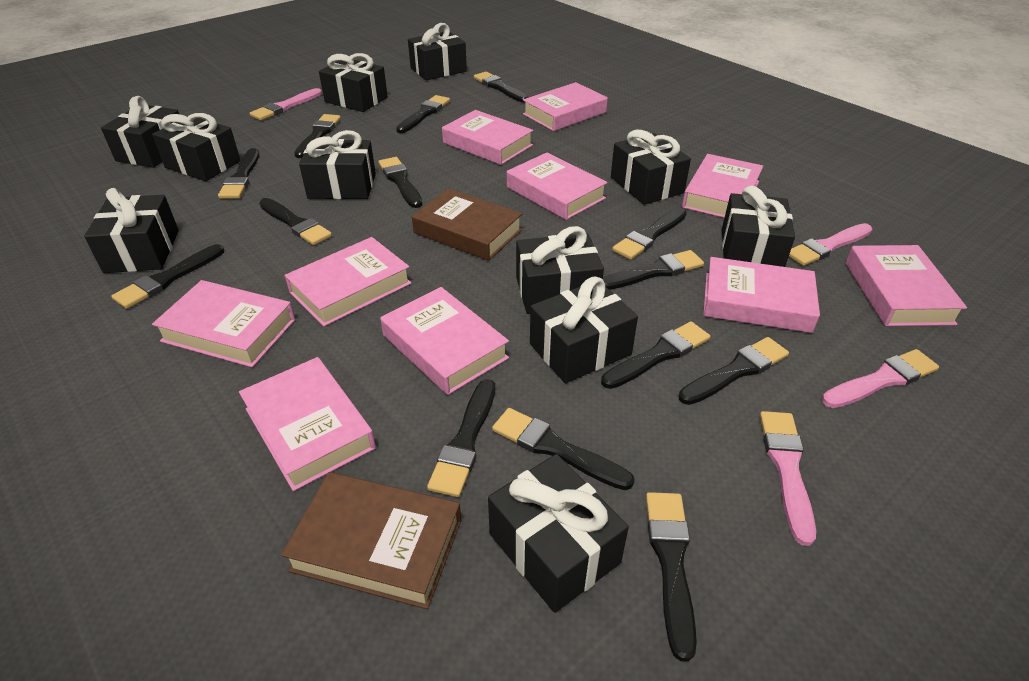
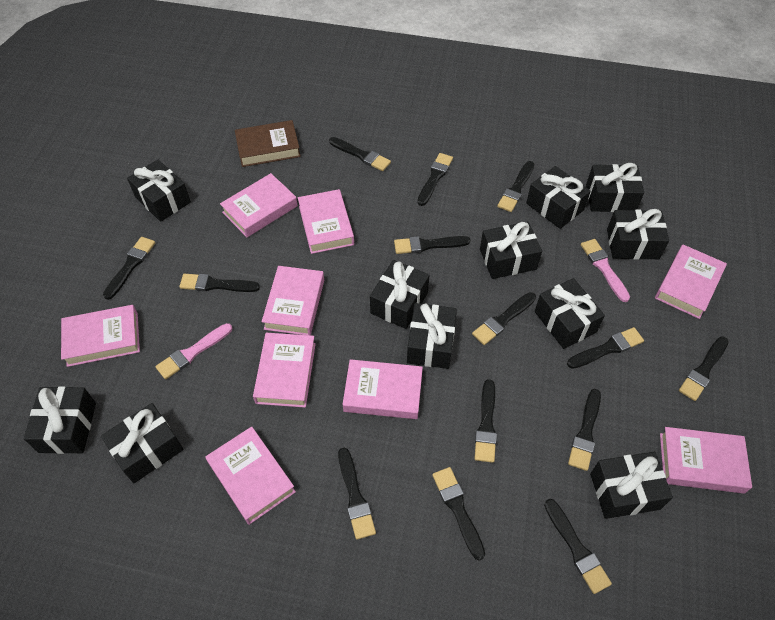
brown book: 2 -> 1
pink book: 10 -> 9
pink brush: 4 -> 2

